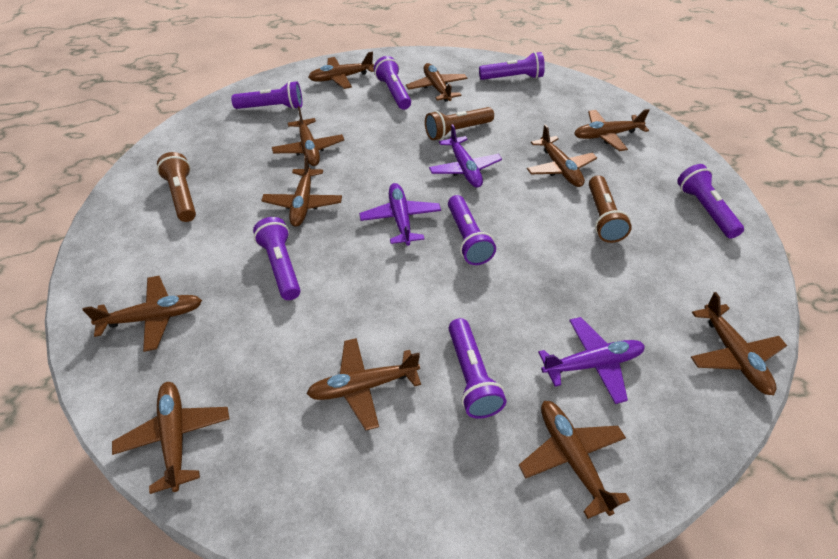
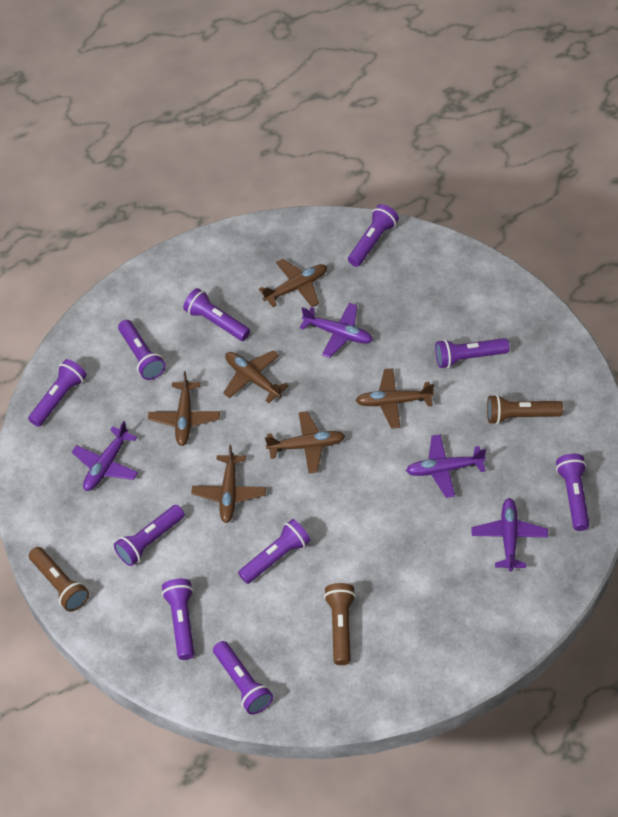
brown plane: 11 -> 6
purple flashlight: 7 -> 10
purple plane: 3 -> 4

